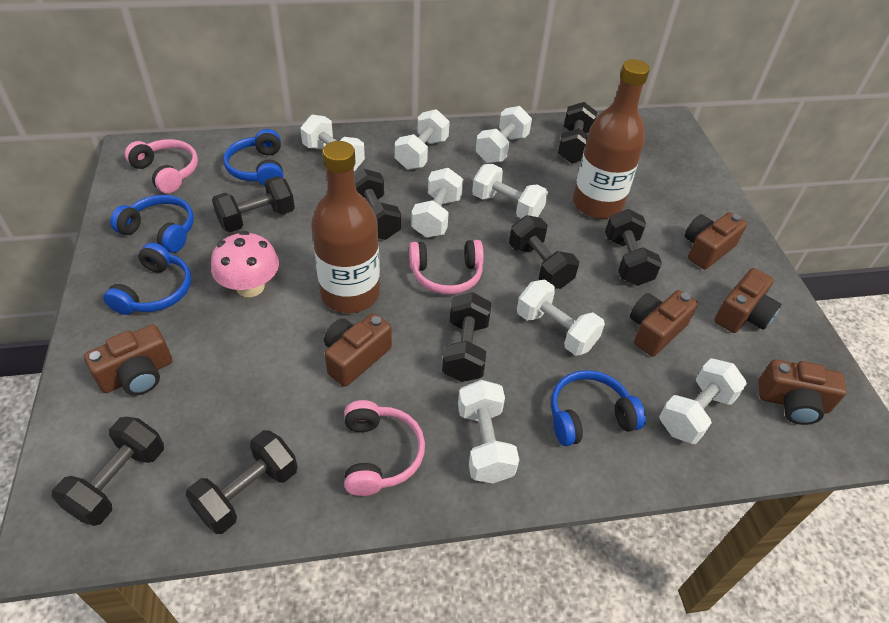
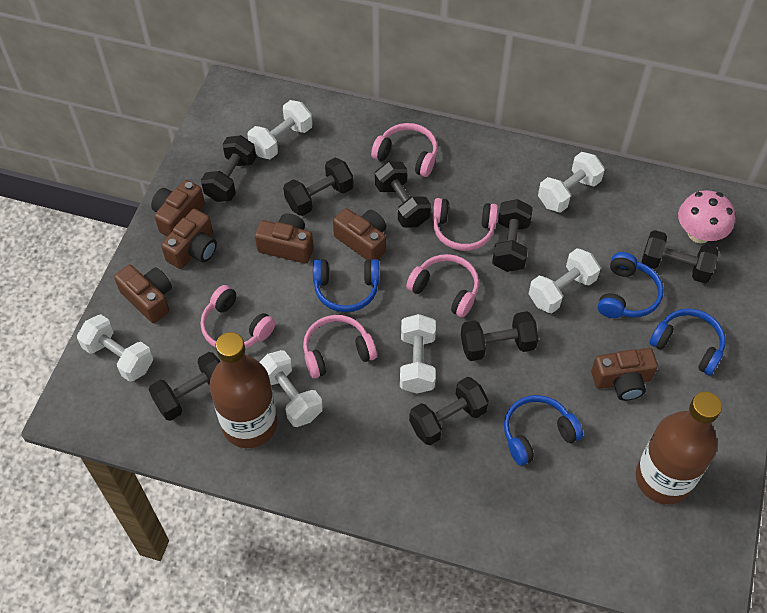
pink headphones: 3 -> 5
white dumbbell: 8 -> 6

